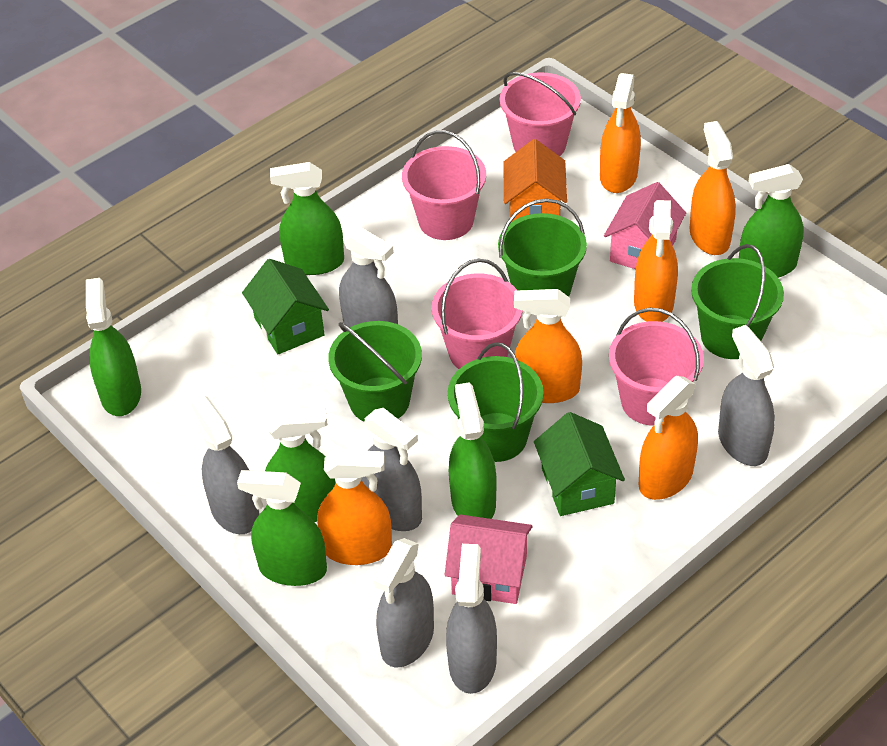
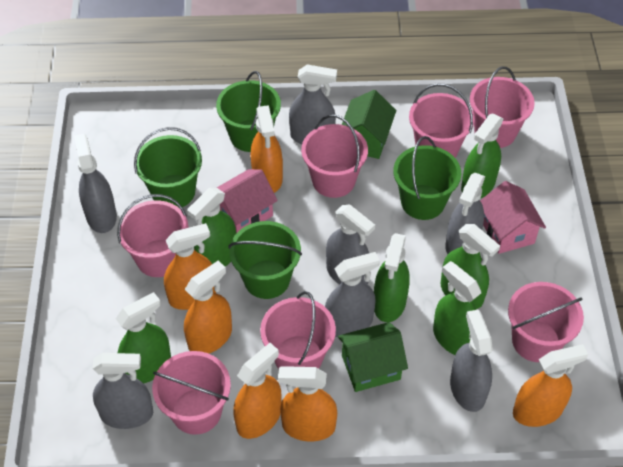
grey spray bottle: 6 -> 7
orange house: 1 -> 0
pink bucket: 4 -> 7

